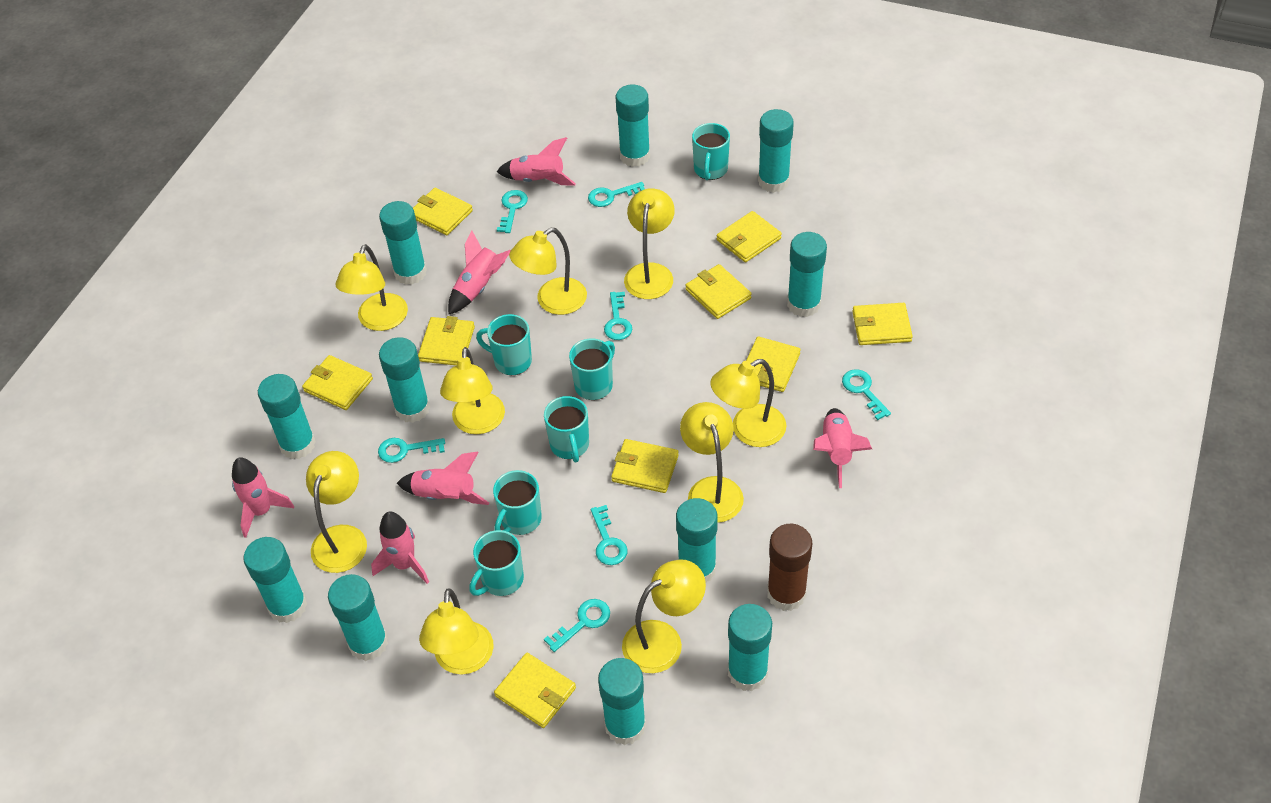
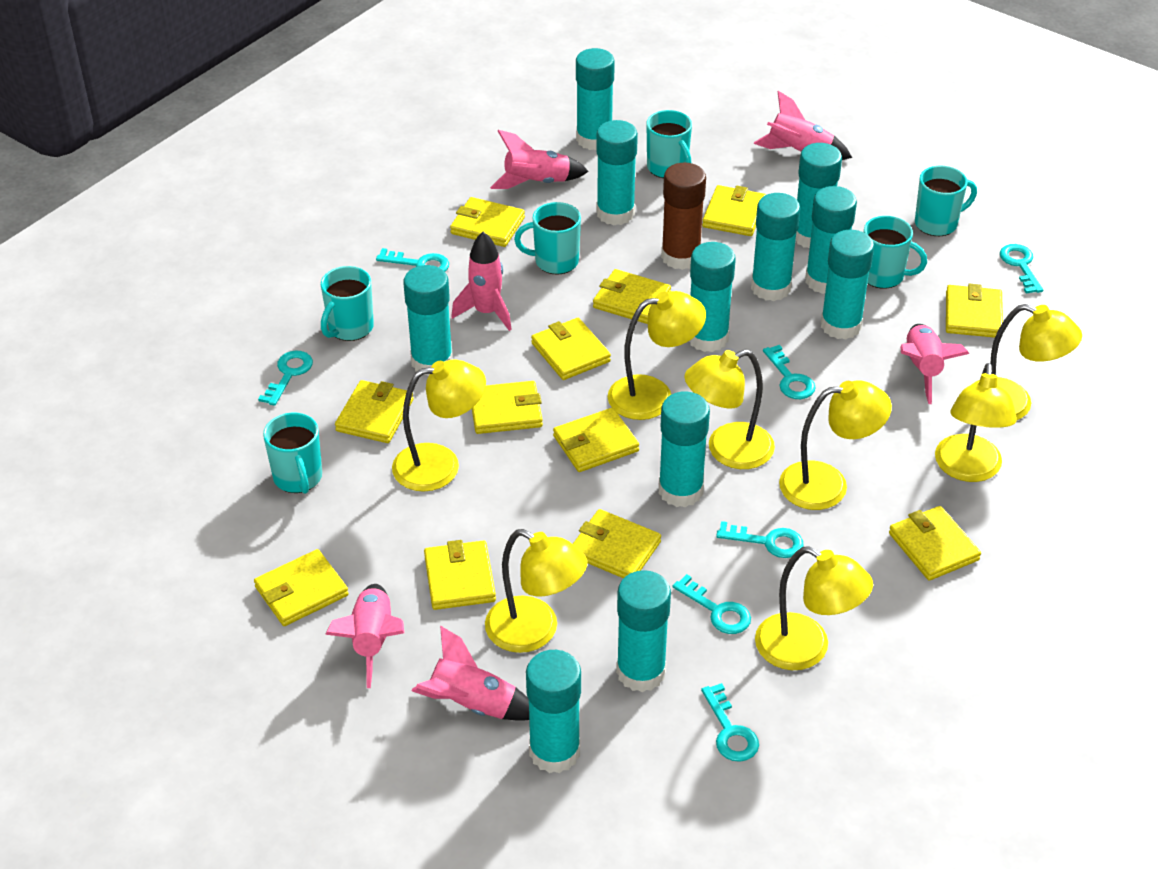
yellow lamp: 9 -> 8
yellow wallet: 9 -> 12

